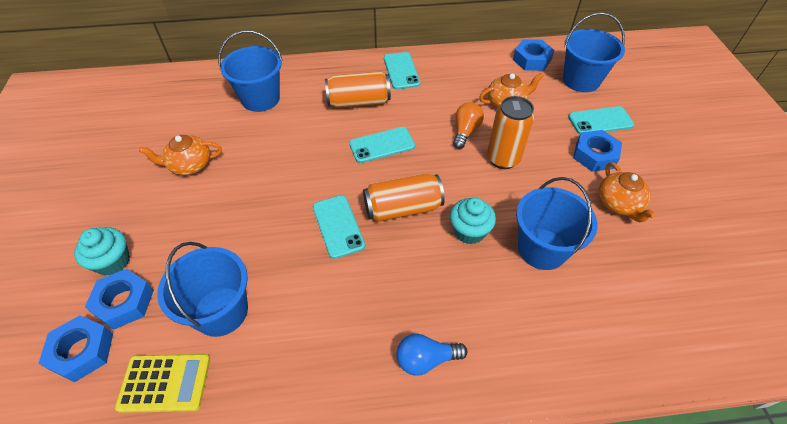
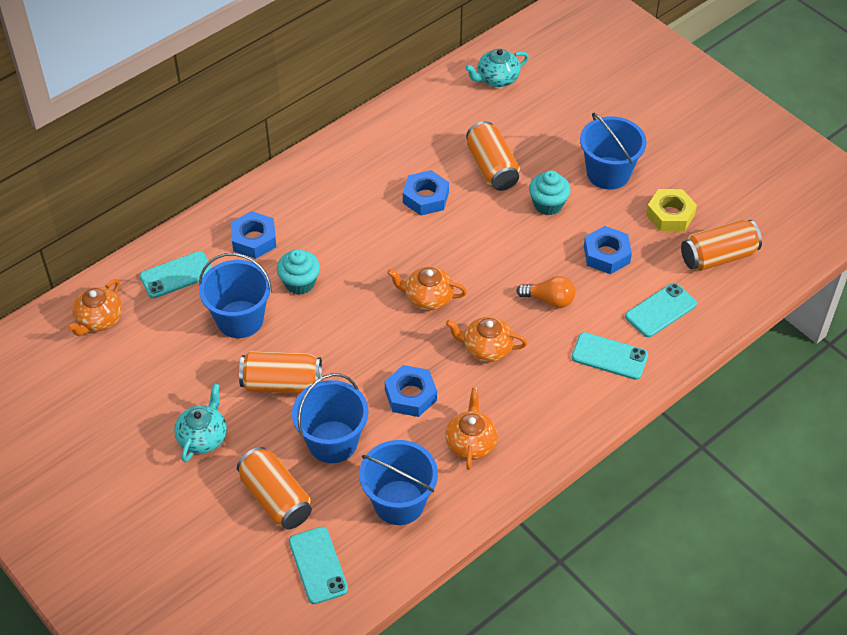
blue light bulb: 1 -> 0
orange can: 3 -> 4
orange teapot: 3 -> 4
turquoise teapot: 0 -> 2
yellow calculator: 1 -> 0
yellow nut: 0 -> 1

